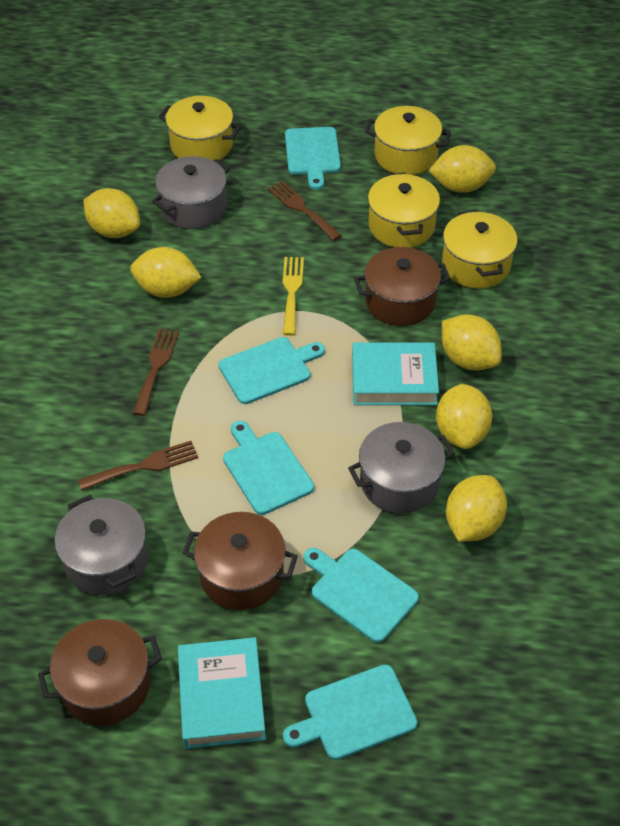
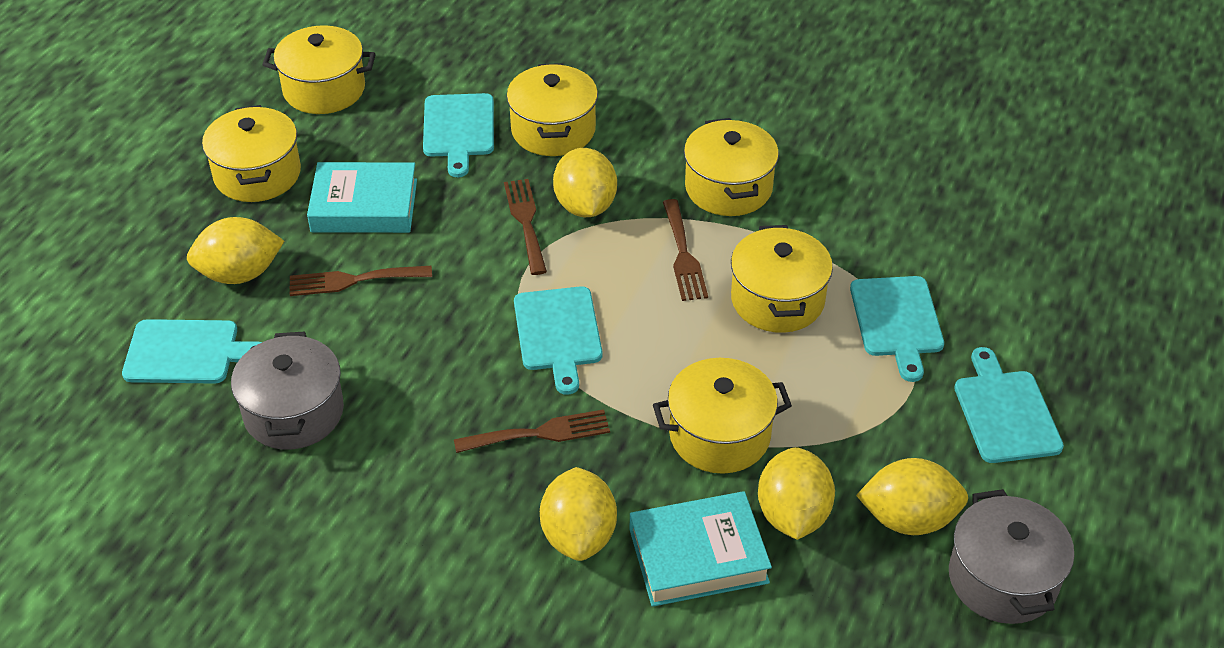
brown fork: 3 -> 4
brown pot: 3 -> 0
grey pot: 3 -> 2
yellow fork: 1 -> 0
yellow lemon: 6 -> 5
yellow pot: 4 -> 6

